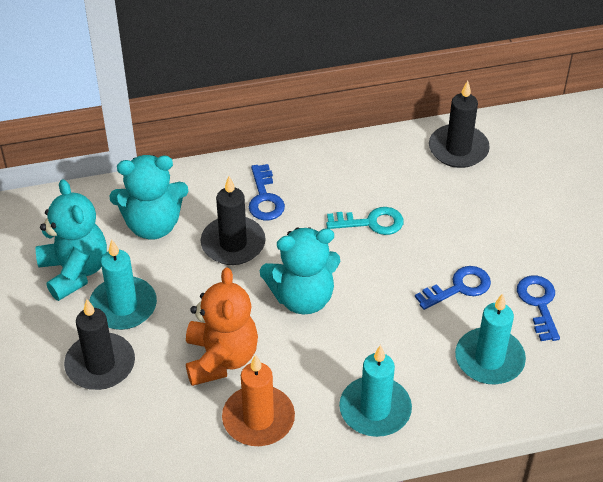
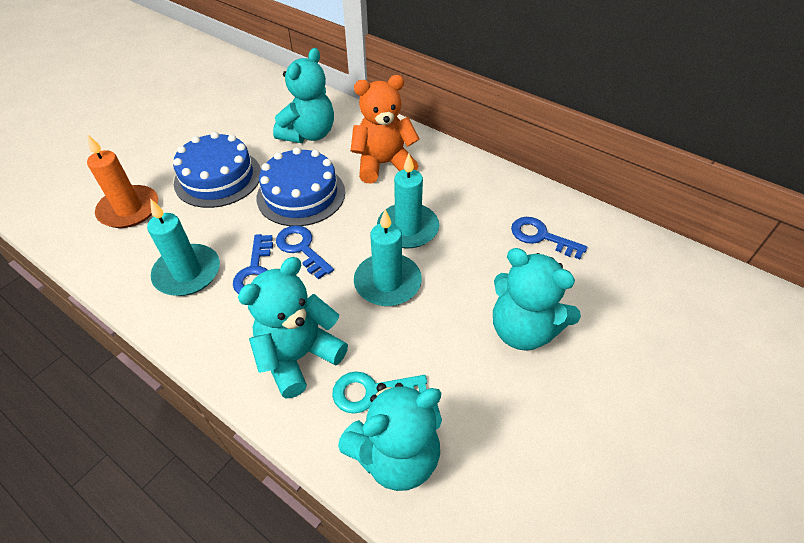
black candle: 3 -> 0
blue cake: 0 -> 2
turquoise teddy bear: 3 -> 4

